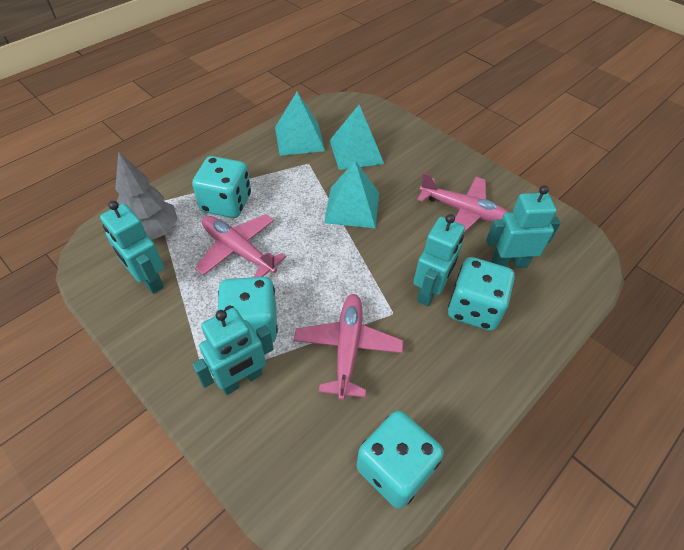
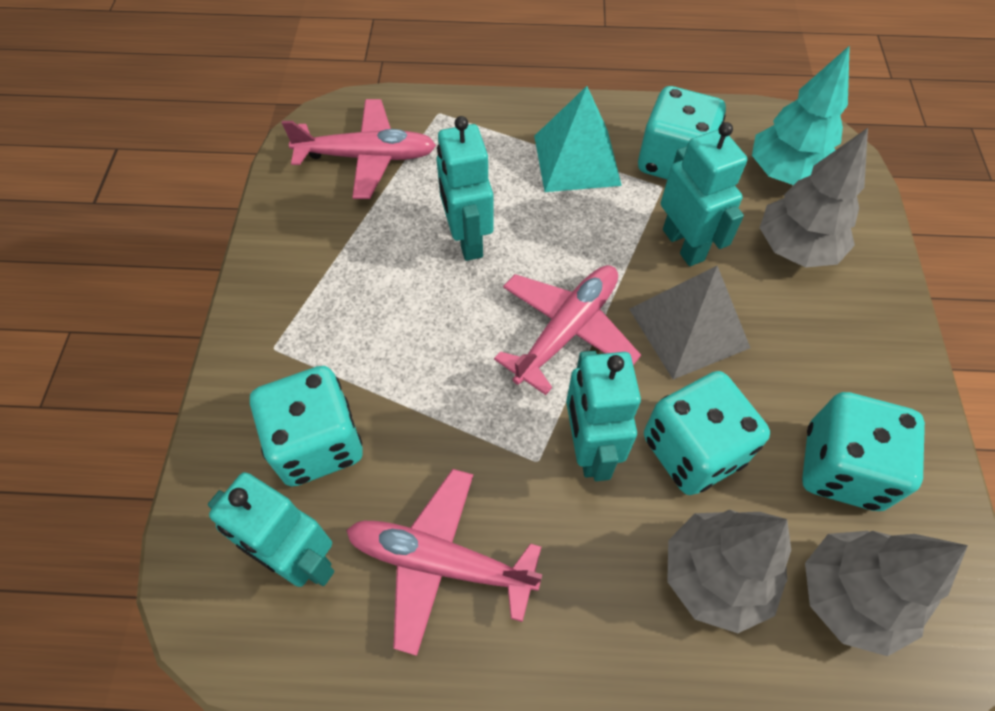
grey pyramid: 0 -> 1
grey tree: 1 -> 3
turquoise pyramid: 3 -> 1
turquoise tree: 0 -> 1

